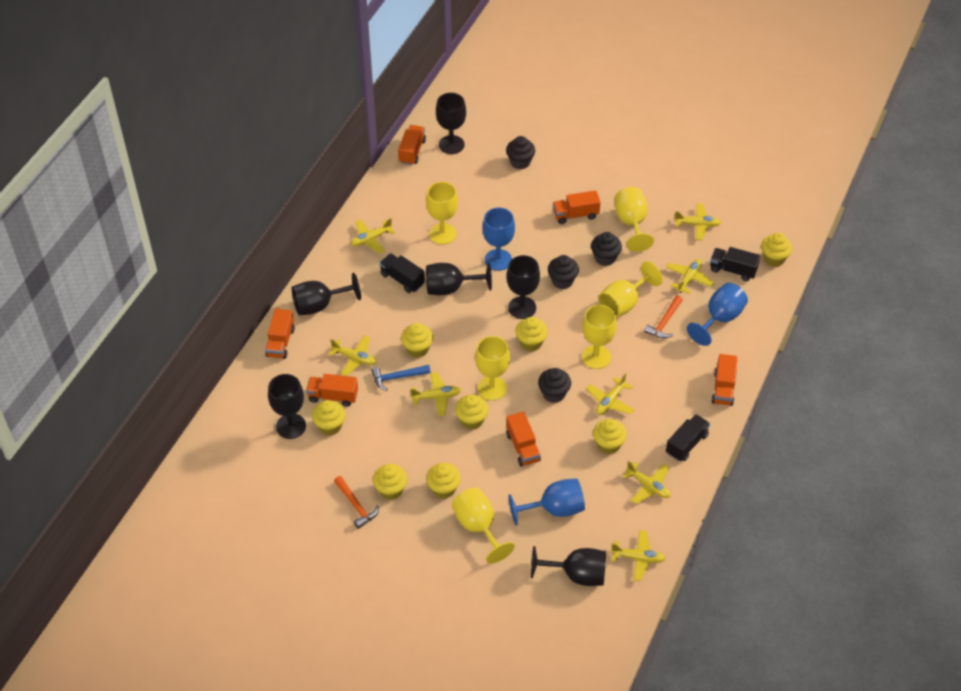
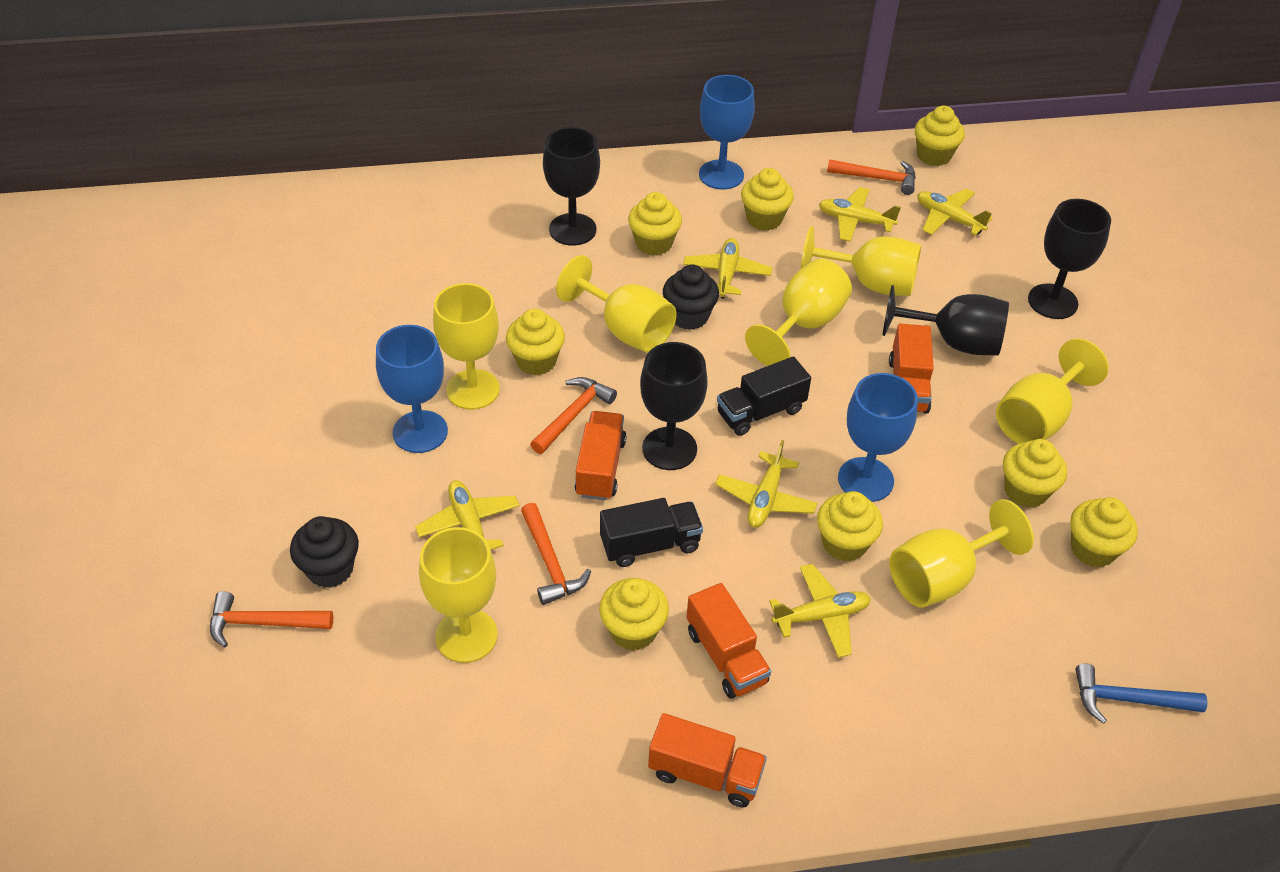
black cupcake: 4 -> 2
black goblet: 6 -> 4
black truck: 3 -> 2
orange hammer: 2 -> 4
orange truck: 6 -> 4
yellow goblet: 6 -> 7
yellow plane: 8 -> 6

